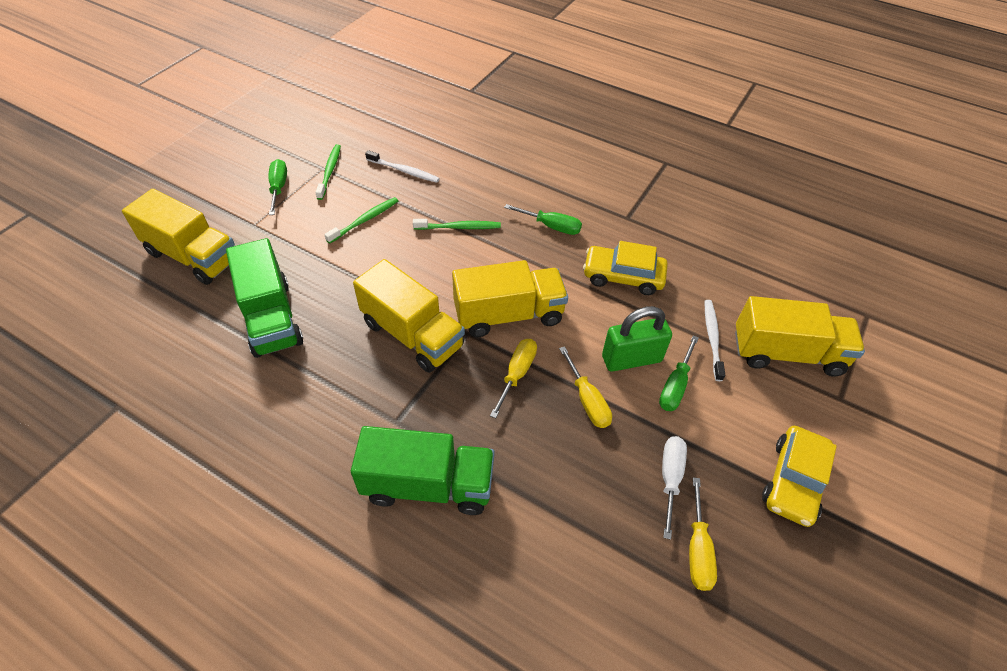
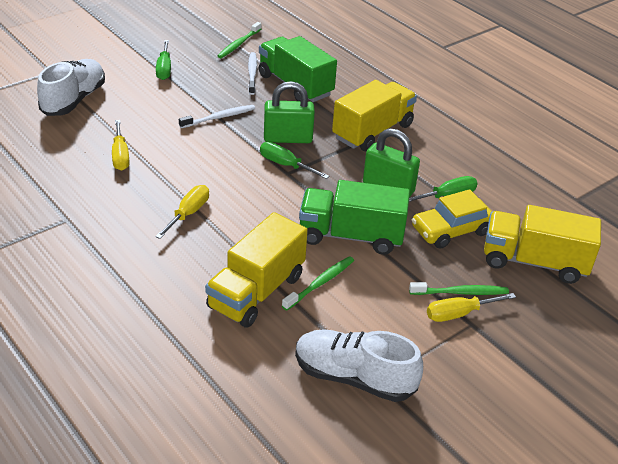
green padlock: 1 -> 2
white screwdriver: 1 -> 0
white shoe: 0 -> 2
yellow car: 2 -> 1
yellow truck: 4 -> 3

